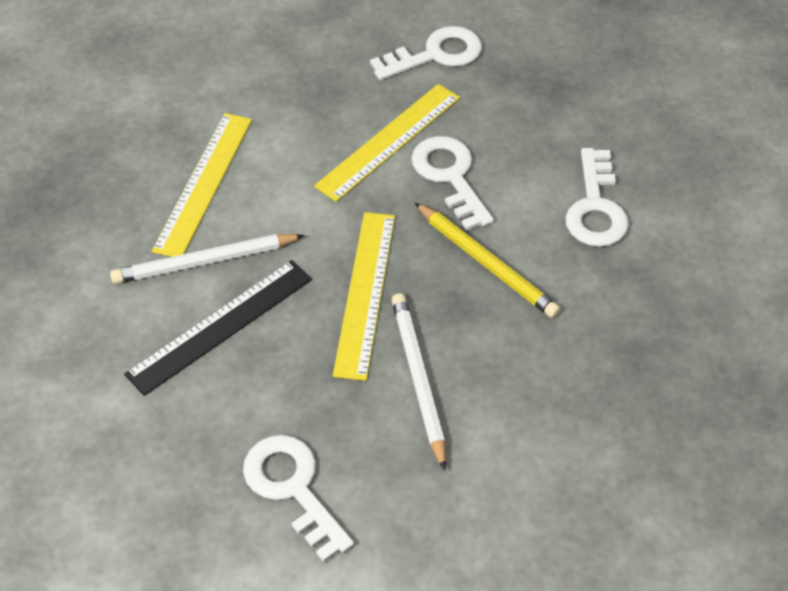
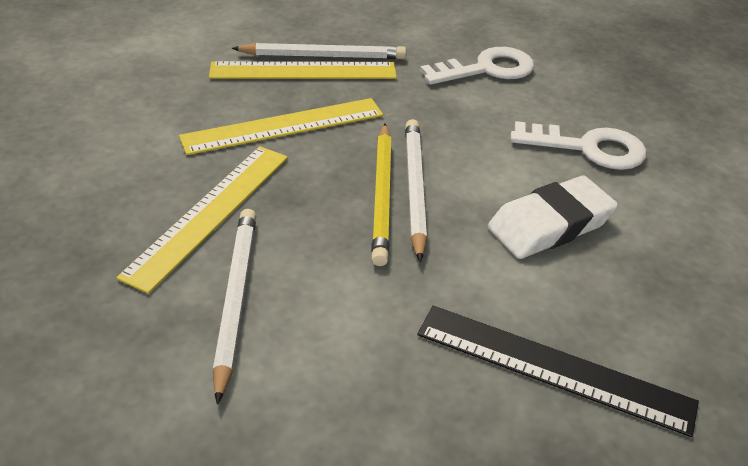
white eraser: 0 -> 1
white key: 4 -> 2
white pencil: 2 -> 3

